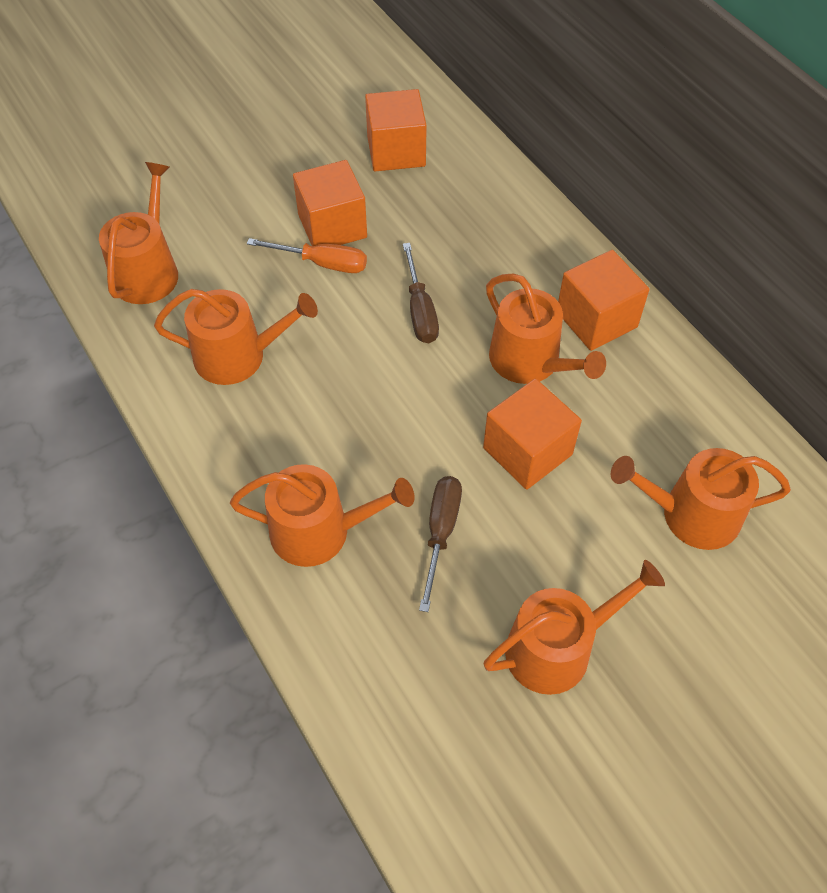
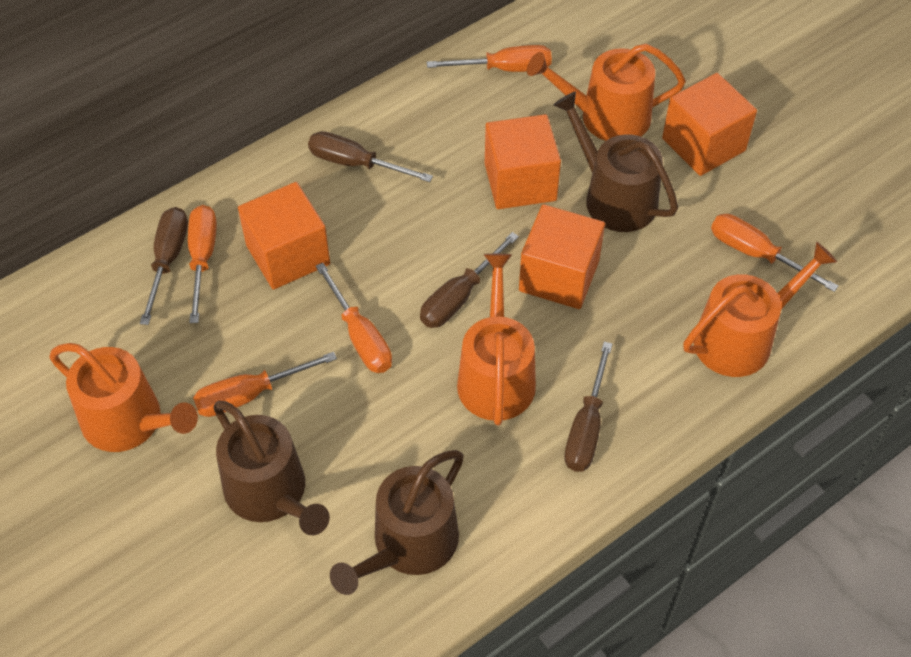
brown screwdriver: 2 -> 4
brown watering can: 0 -> 3
orange screwdriver: 1 -> 5
orange watering can: 6 -> 4

